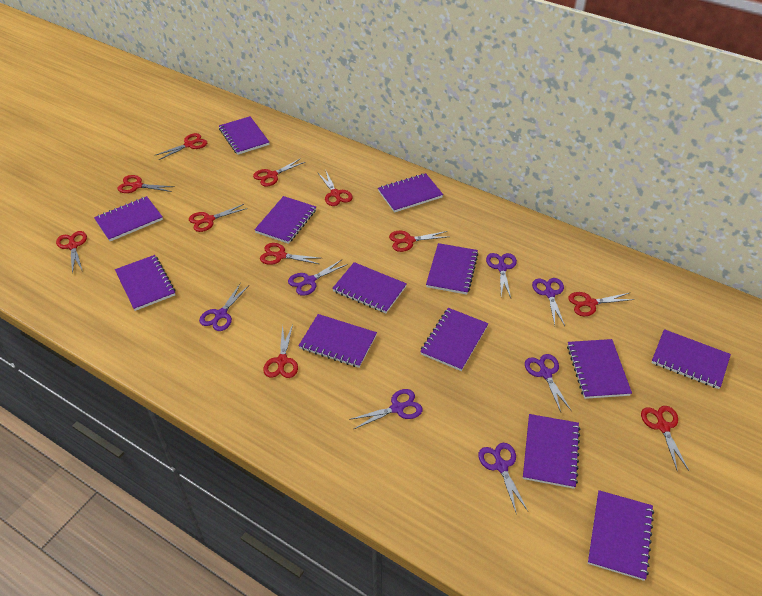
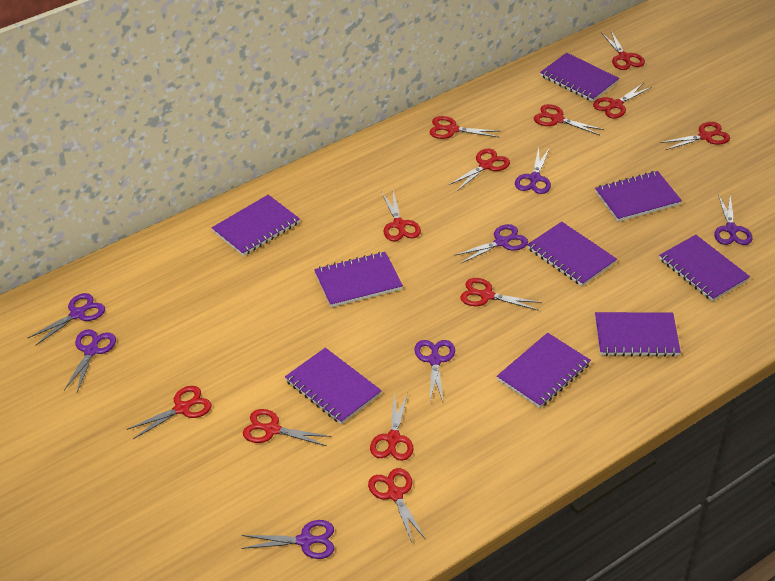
purple notebook: 13 -> 9
red scissors: 11 -> 12

